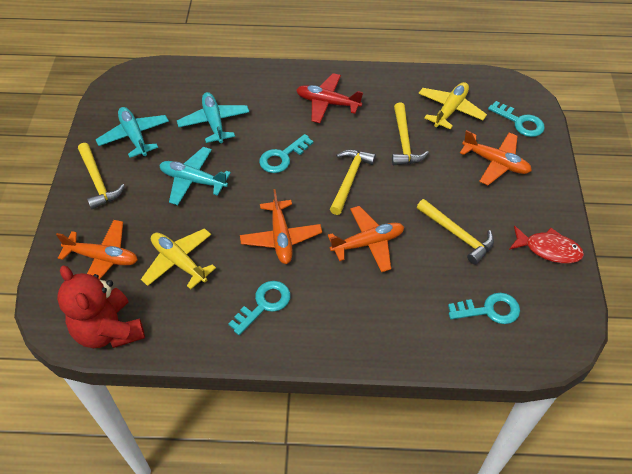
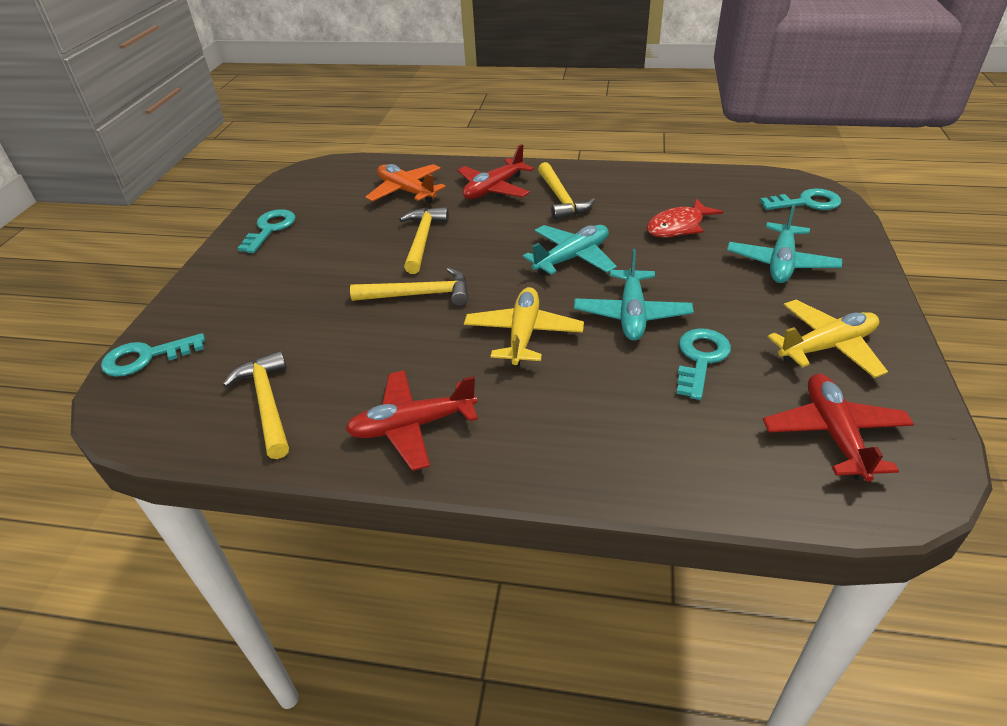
orange plane: 4 -> 1
red plane: 1 -> 3
red teddy bear: 1 -> 0

